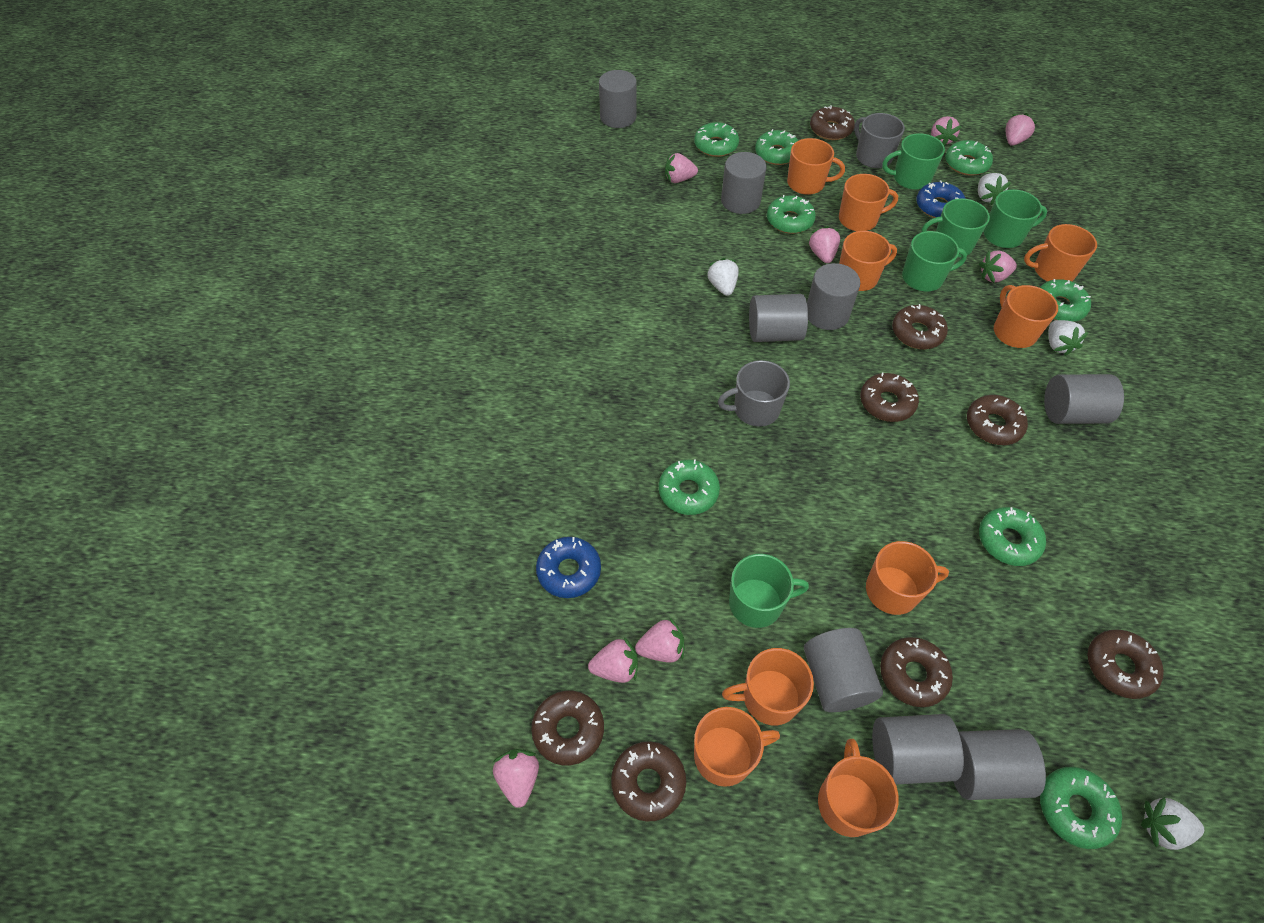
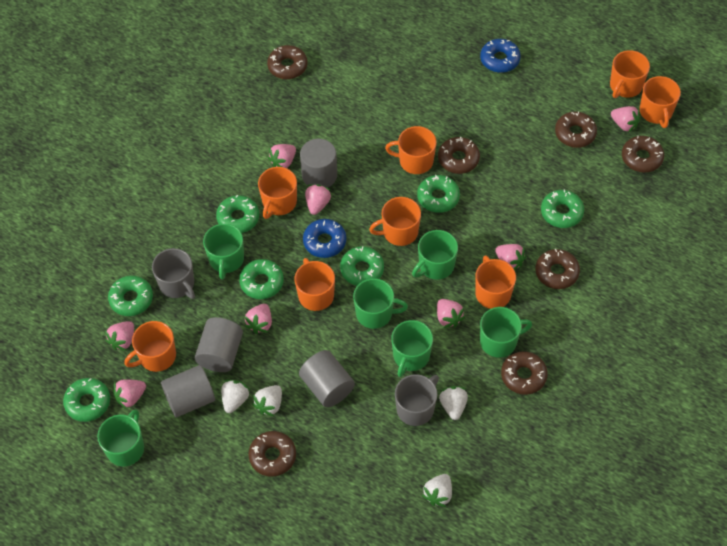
brown donut: 8 -> 7
green donut: 8 -> 7
green mug: 5 -> 6
grey cylinder: 8 -> 4
orange mug: 9 -> 8

